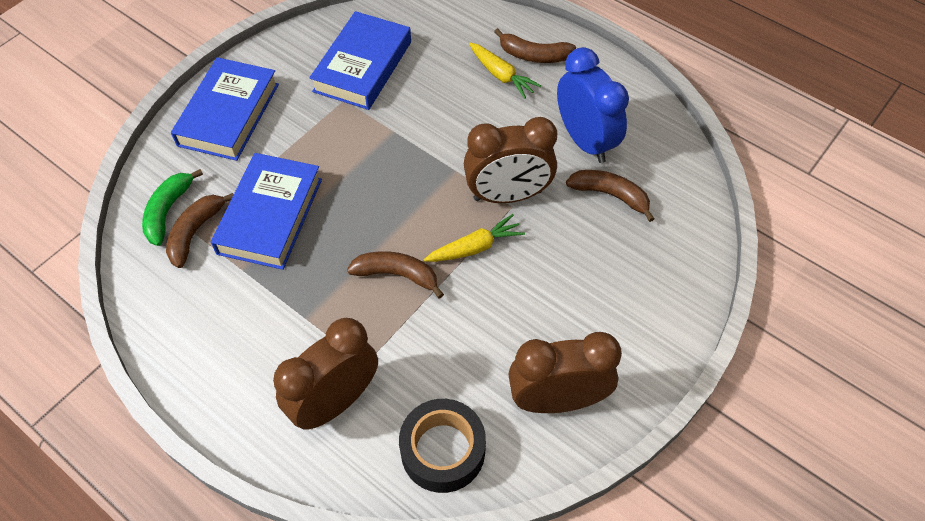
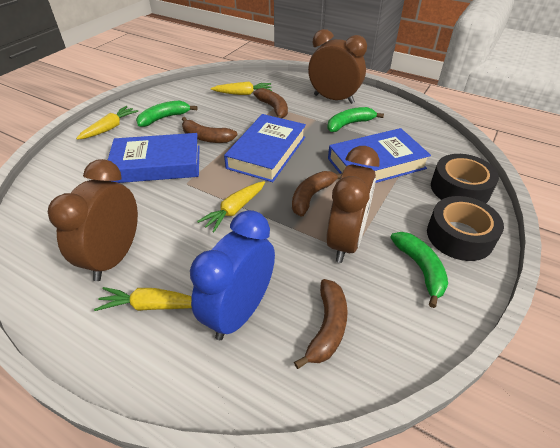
black tape: 1 -> 2
green banana: 1 -> 3
yellow carrot: 2 -> 4

